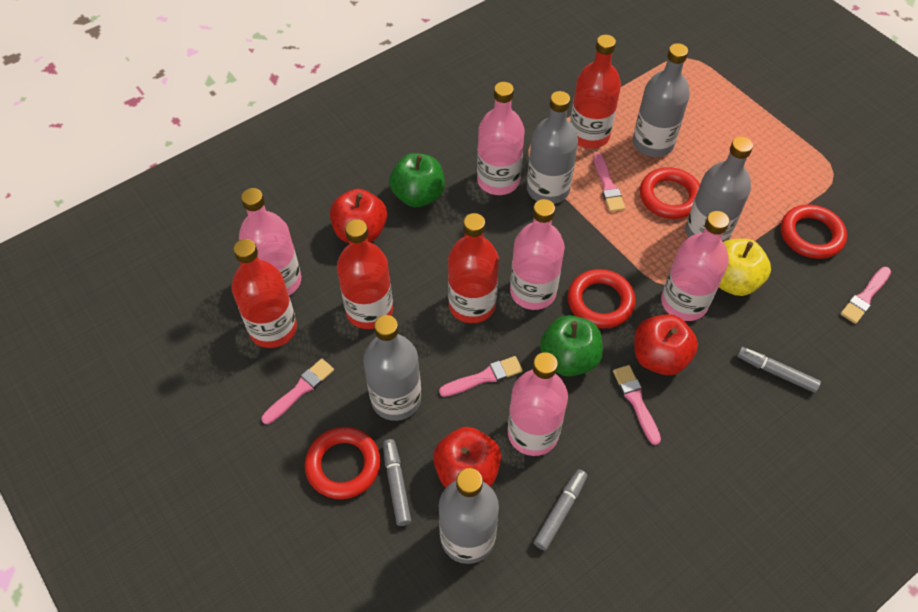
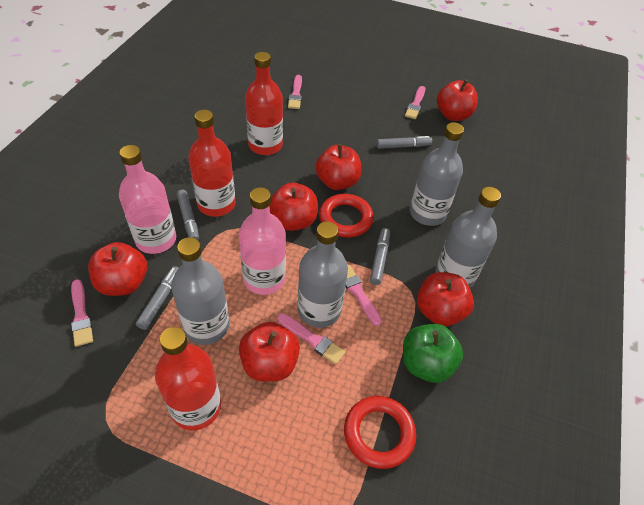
green apple: 2 -> 1
grey bottle: 5 -> 4
grey marker: 3 -> 4
pink bottle: 5 -> 2
red apple: 3 -> 6
red bottle: 4 -> 3
red ring: 4 -> 2
yellow apple: 1 -> 0

